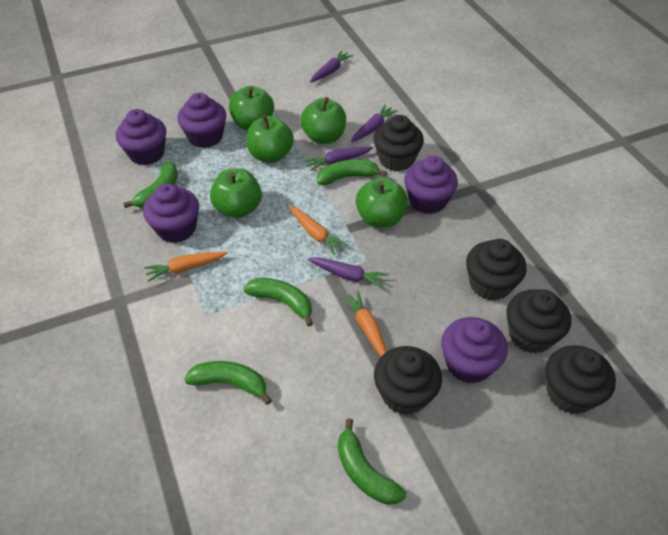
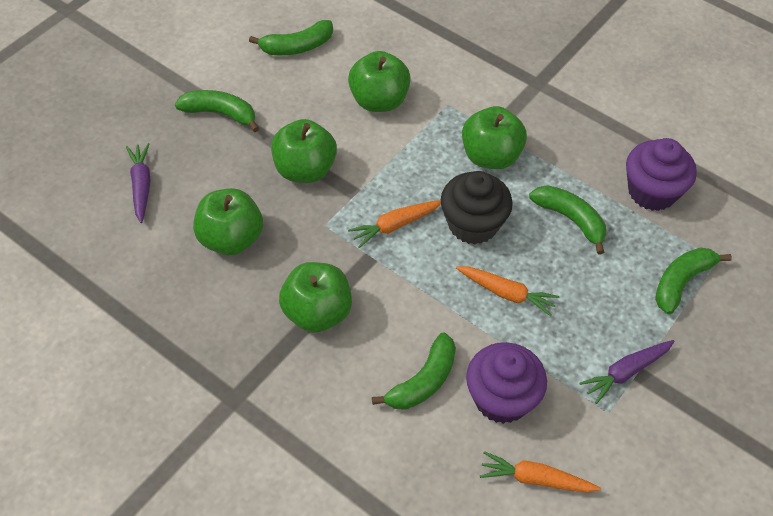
black cupcake: 5 -> 1
purple carrot: 4 -> 2
purple cupcake: 5 -> 2

